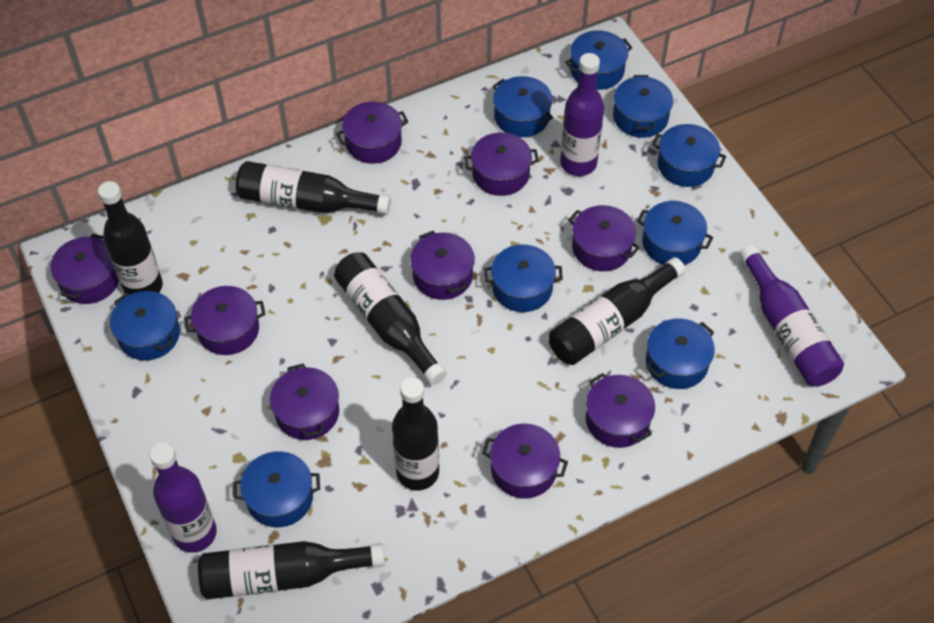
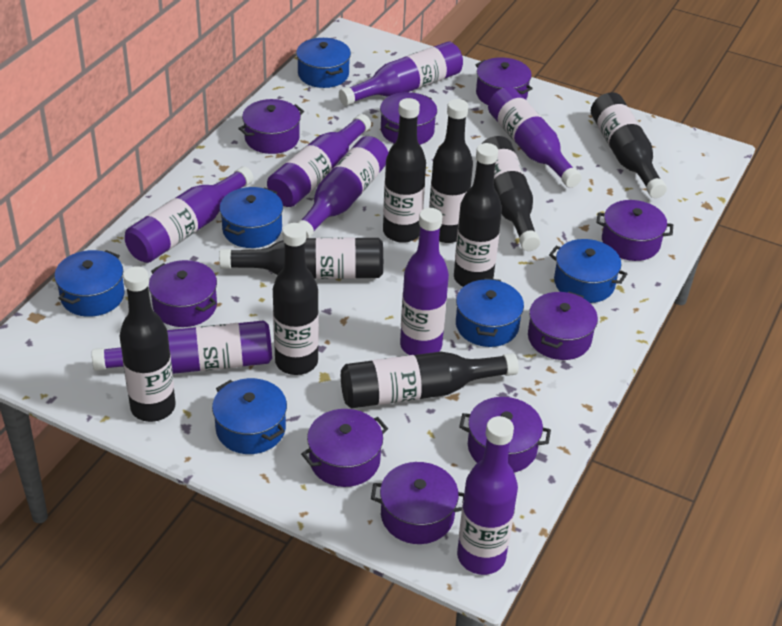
black bottle: 6 -> 9
blue pot: 9 -> 6
purple bottle: 3 -> 8

